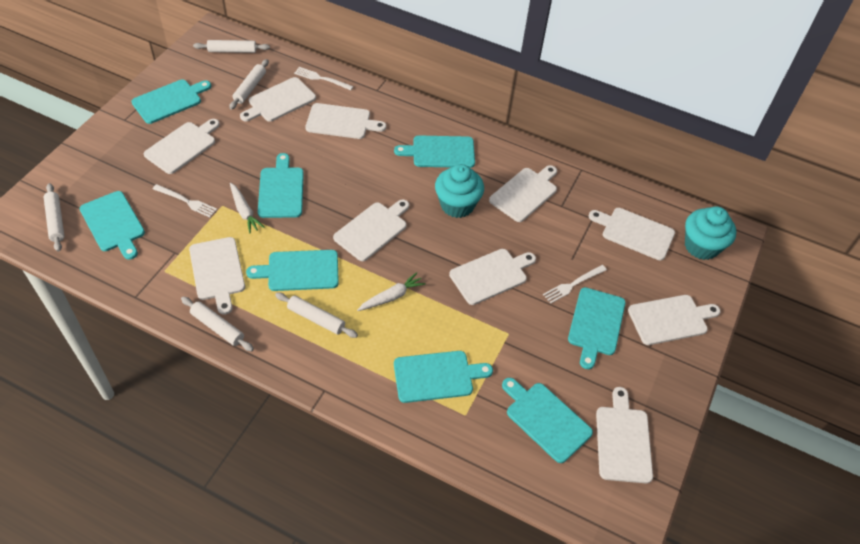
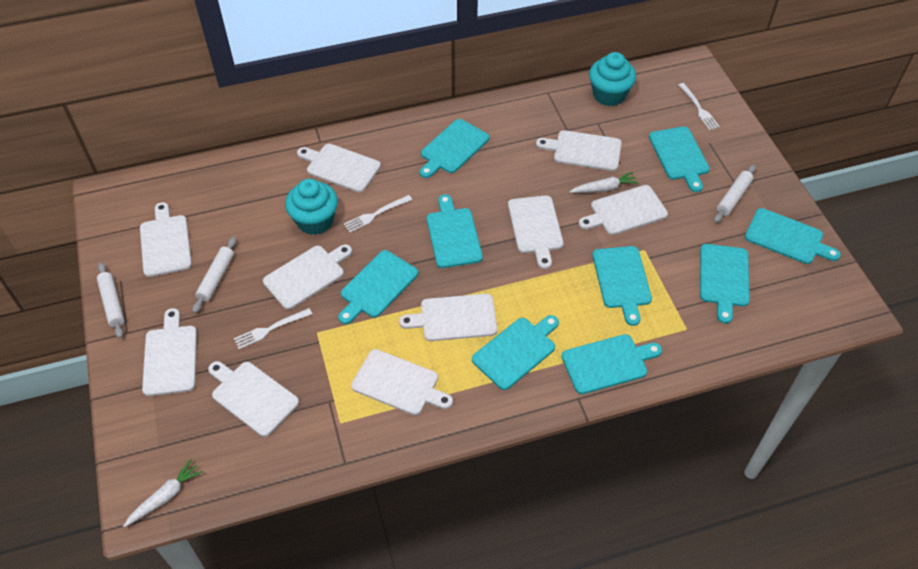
turquoise cutting board: 8 -> 9
white rolling pin: 5 -> 3

